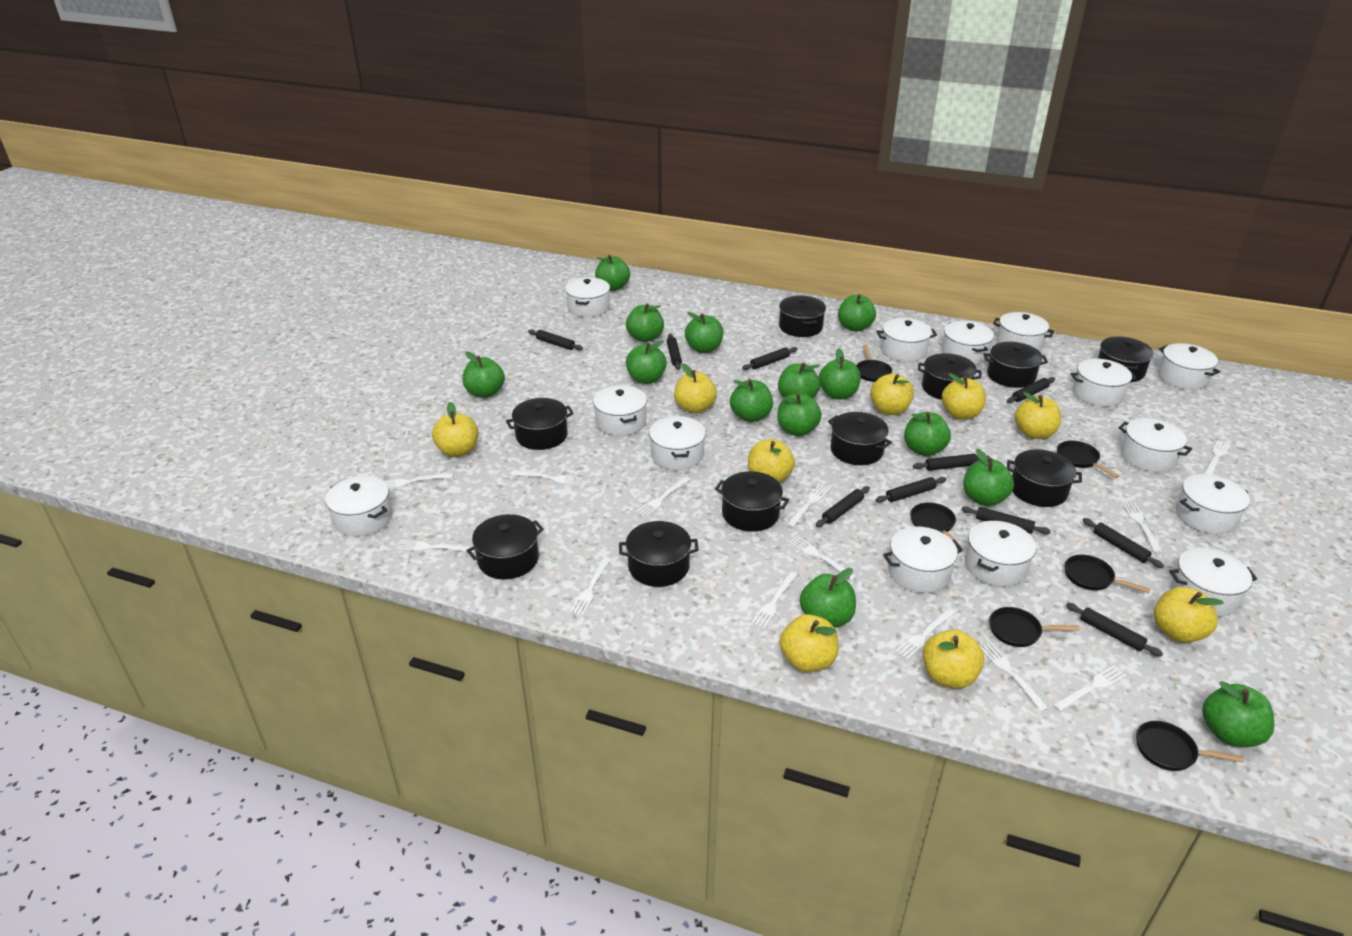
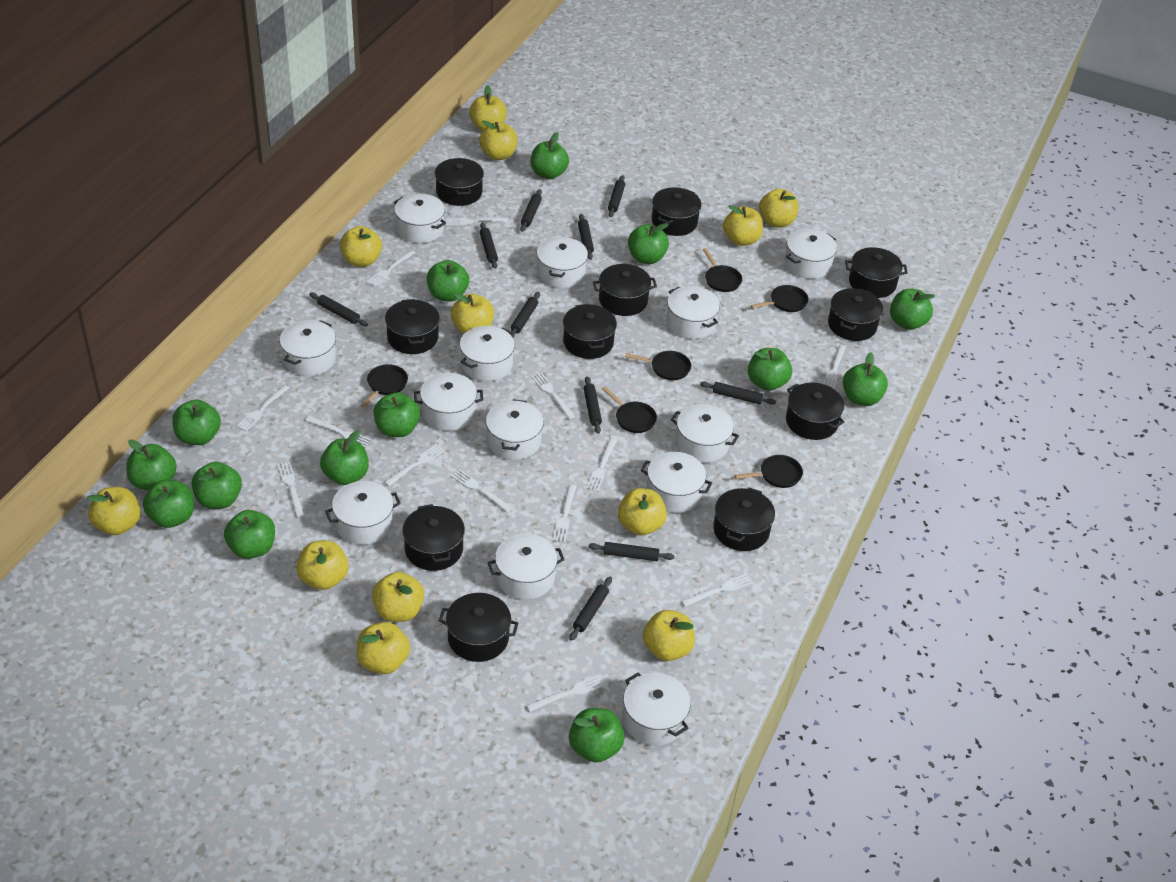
black pot: 10 -> 11
white pot: 14 -> 13
yellow apple: 9 -> 12

